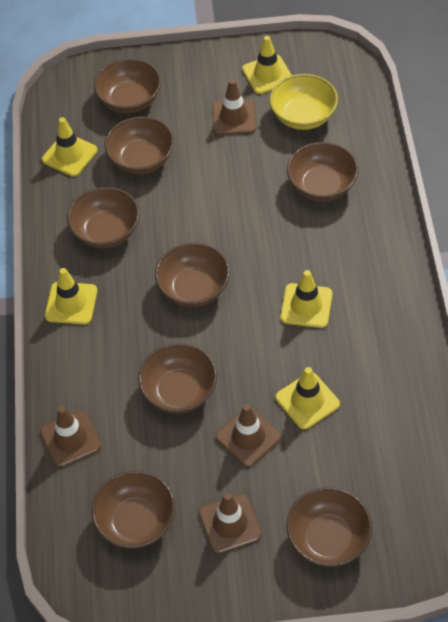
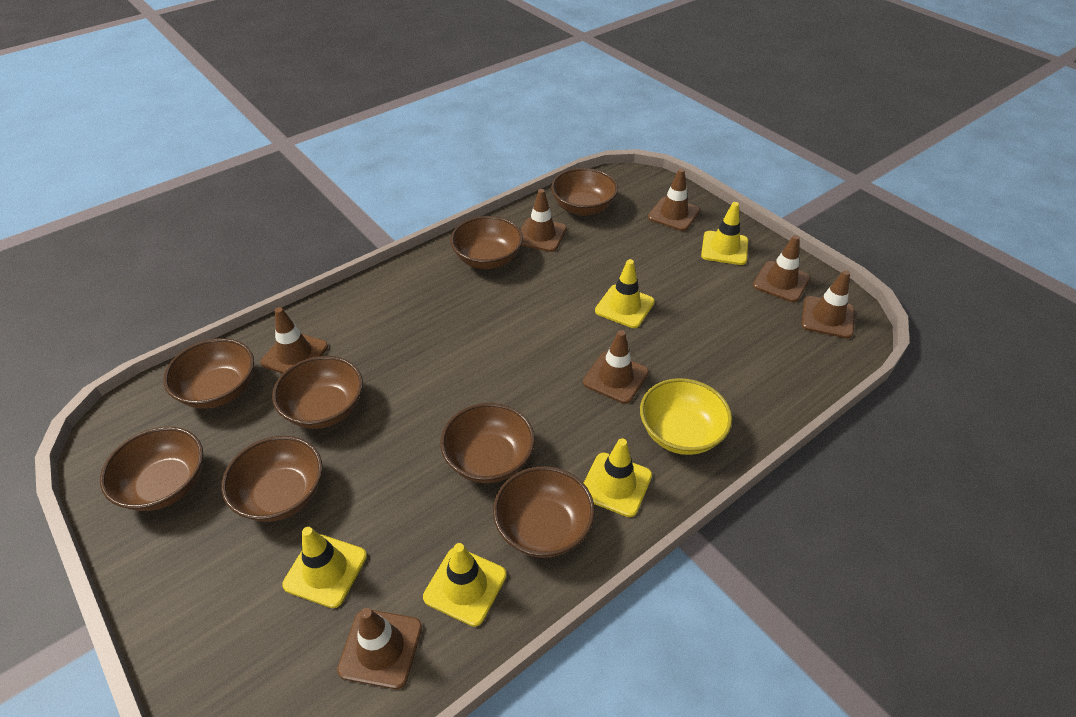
brown traffic cone: 4 -> 7

